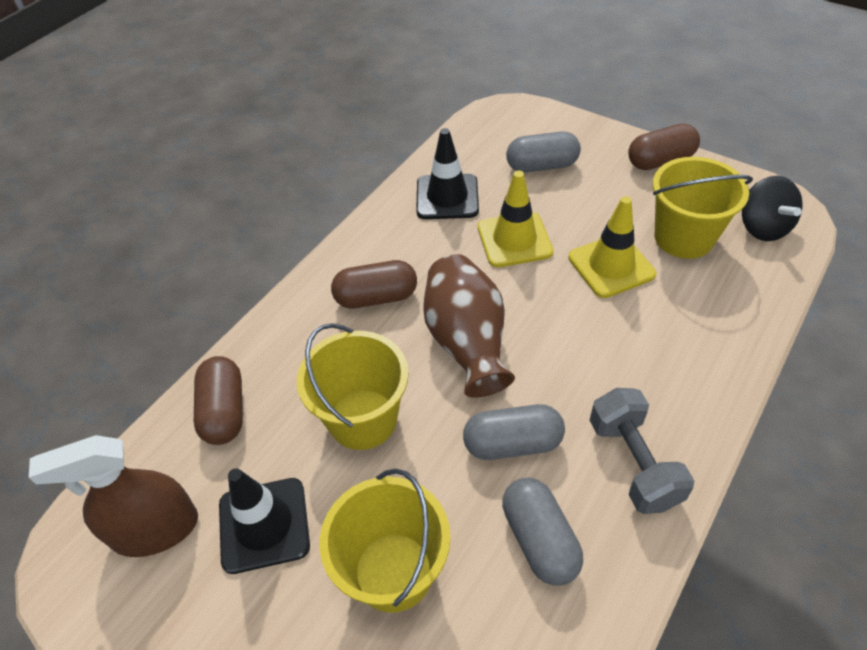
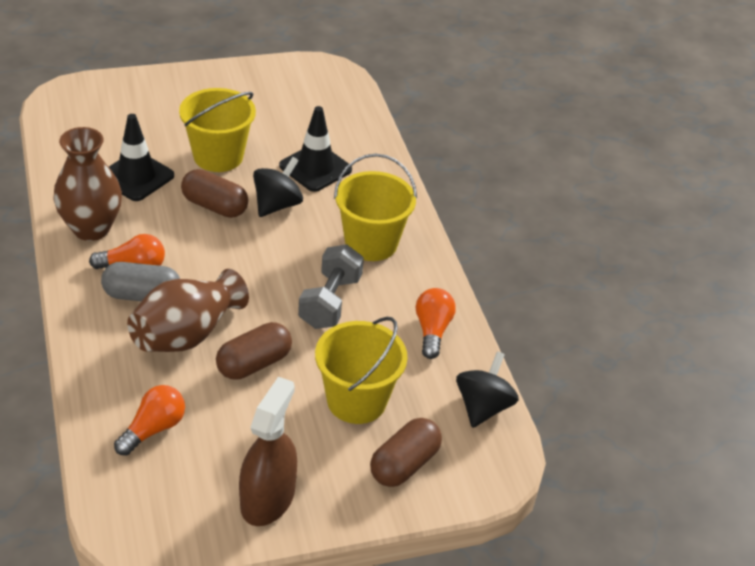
black spinning top: 1 -> 2
brown vase: 1 -> 2
grey capsule: 3 -> 1
orange light bulb: 0 -> 3
yellow traffic cone: 2 -> 0

